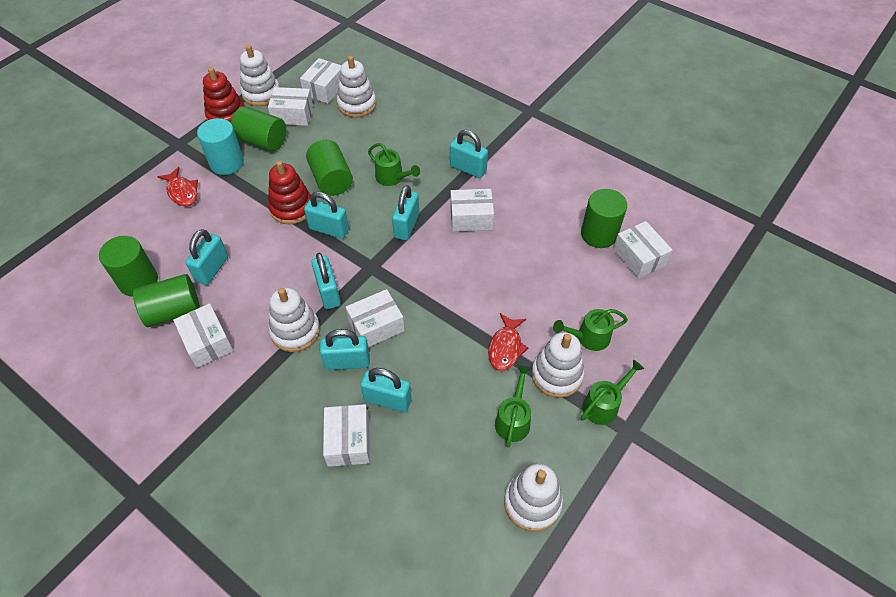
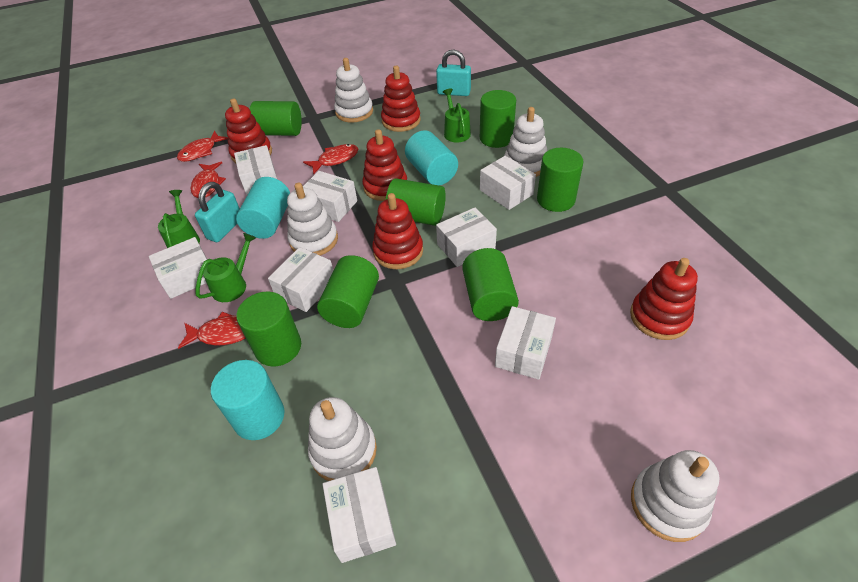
green cylinder: 5 -> 7
green watering can: 4 -> 3
red fish: 2 -> 4
red stacking toy: 2 -> 5
turquoise cylinder: 1 -> 3
turquoise padlock: 7 -> 2
white box: 7 -> 8

